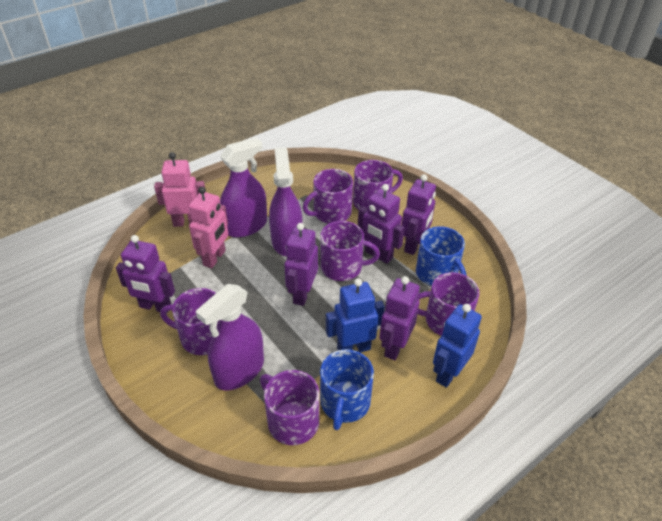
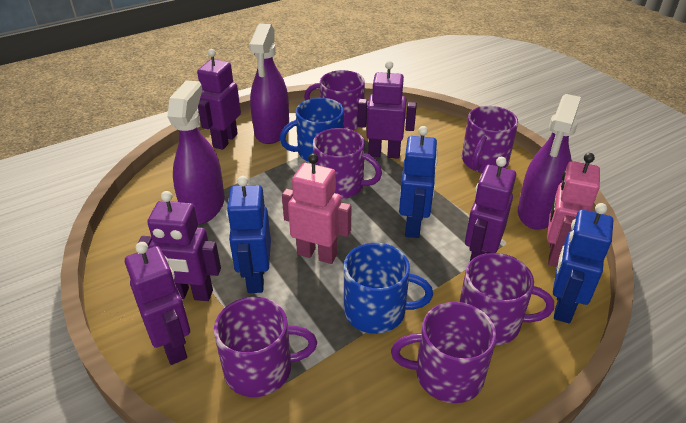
blue robot: 2 -> 3

